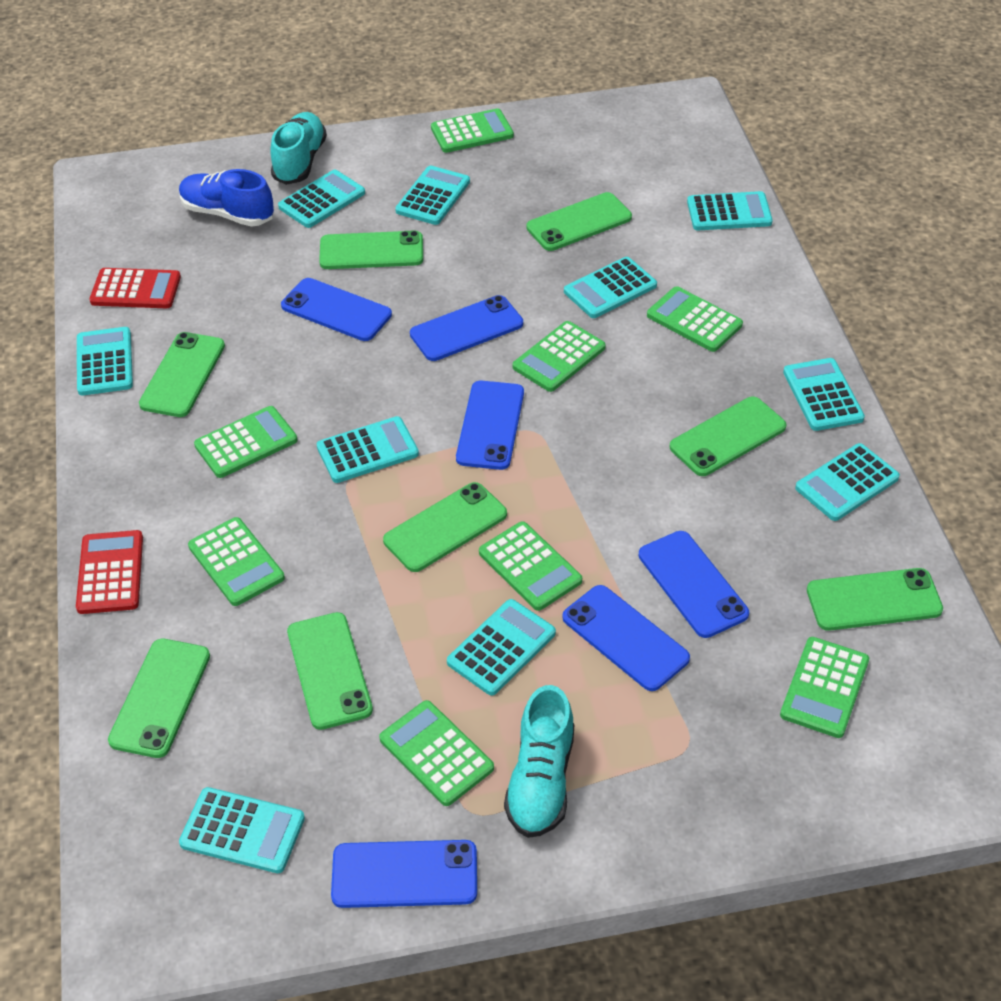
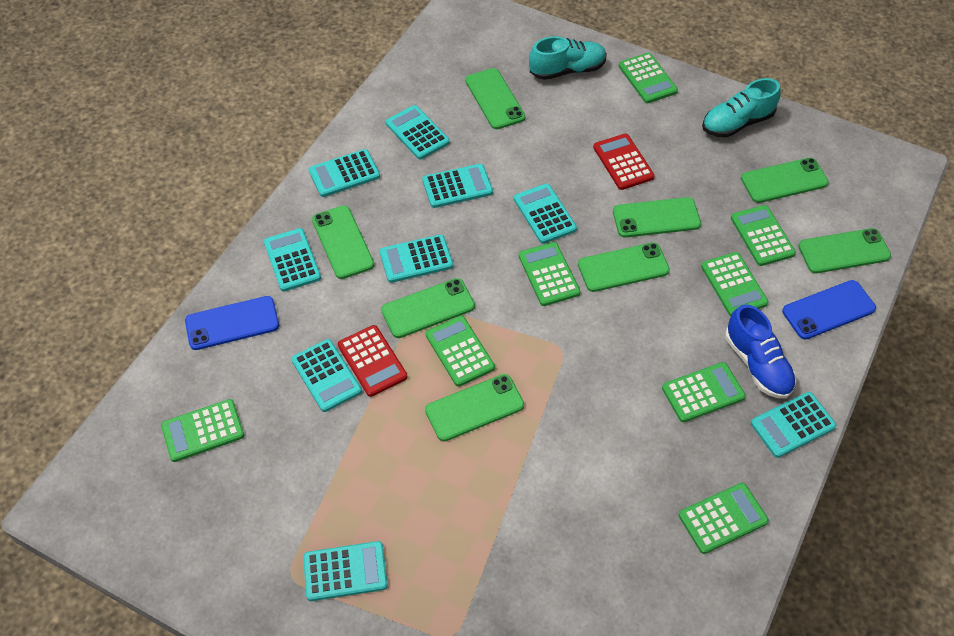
blue phone: 6 -> 2
turquoise calculator: 10 -> 9

